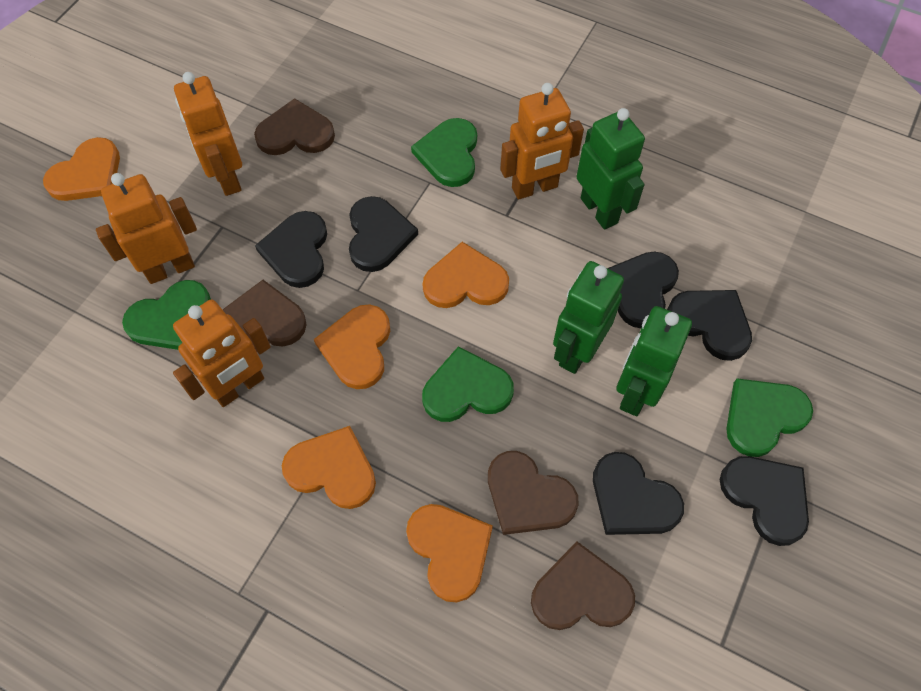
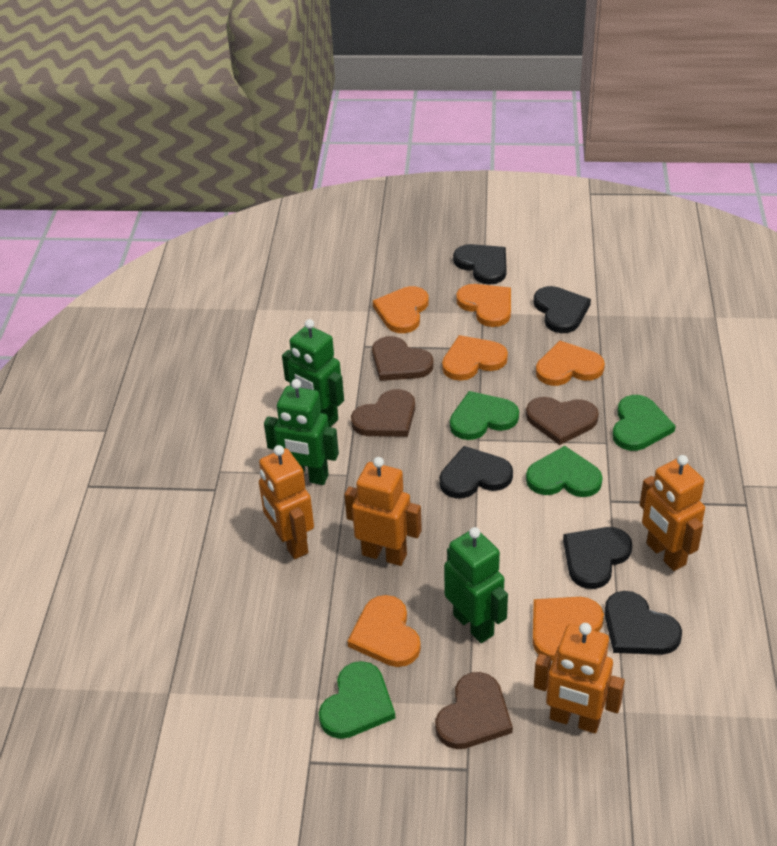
black heart: 6 -> 5
orange heart: 5 -> 6

